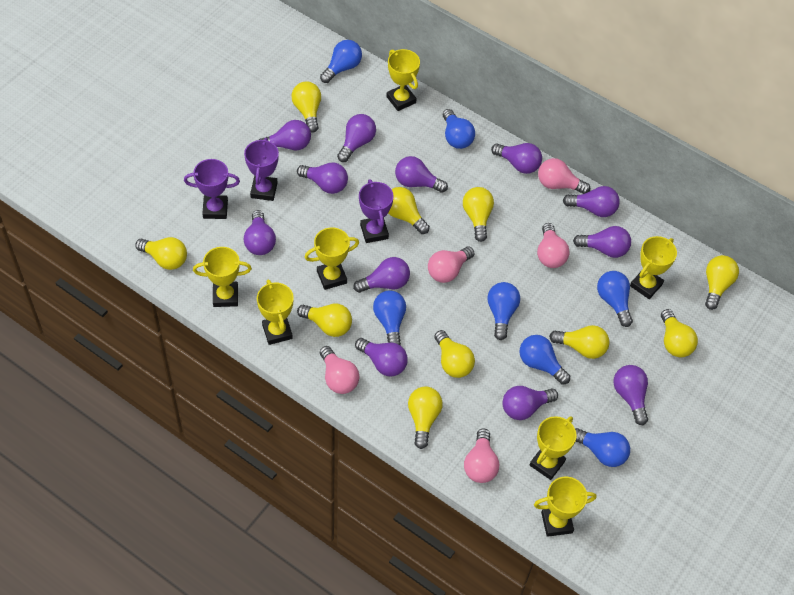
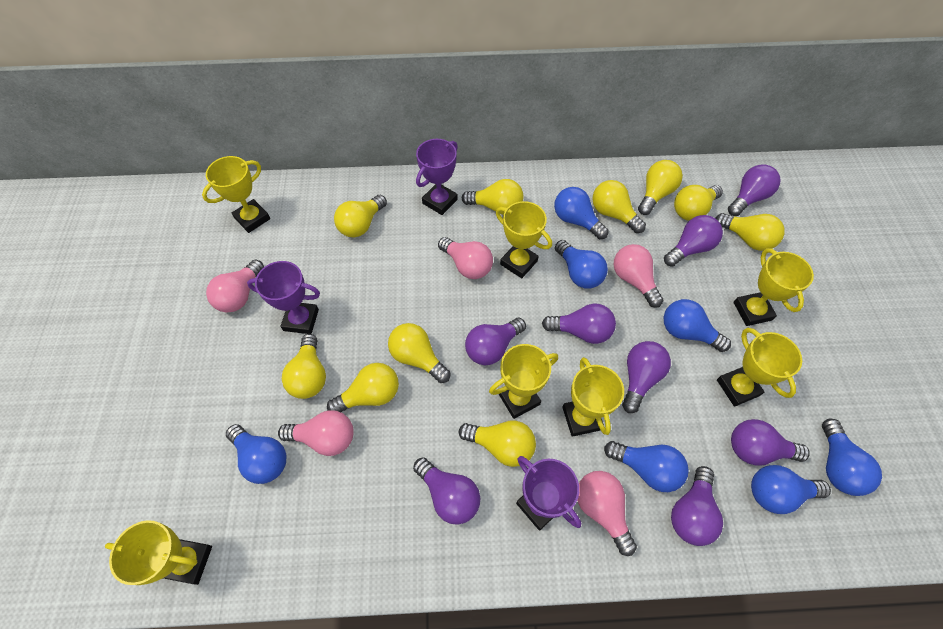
purple light bulb: 12 -> 8

